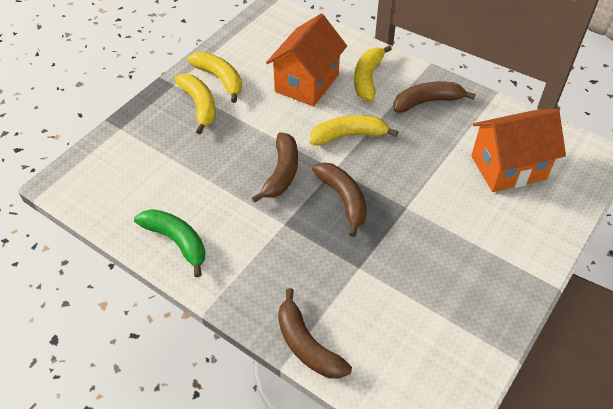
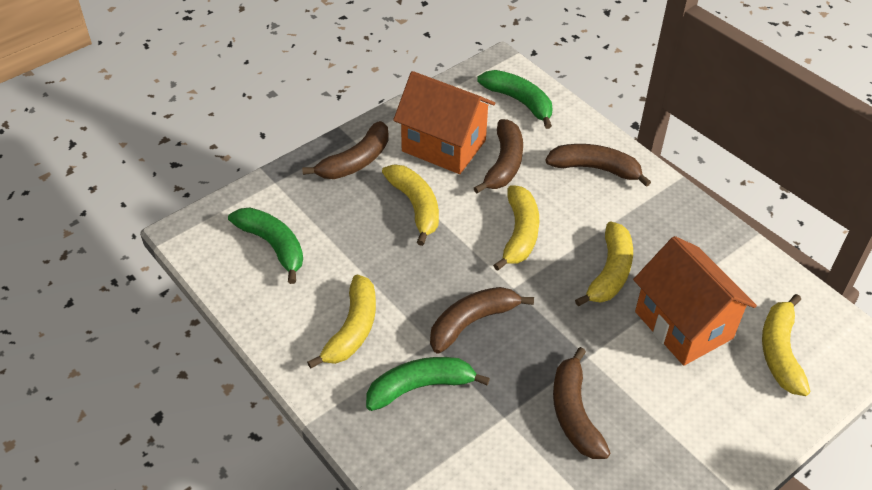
brown banana: 4 -> 5
green banana: 1 -> 3
yellow banana: 4 -> 5

